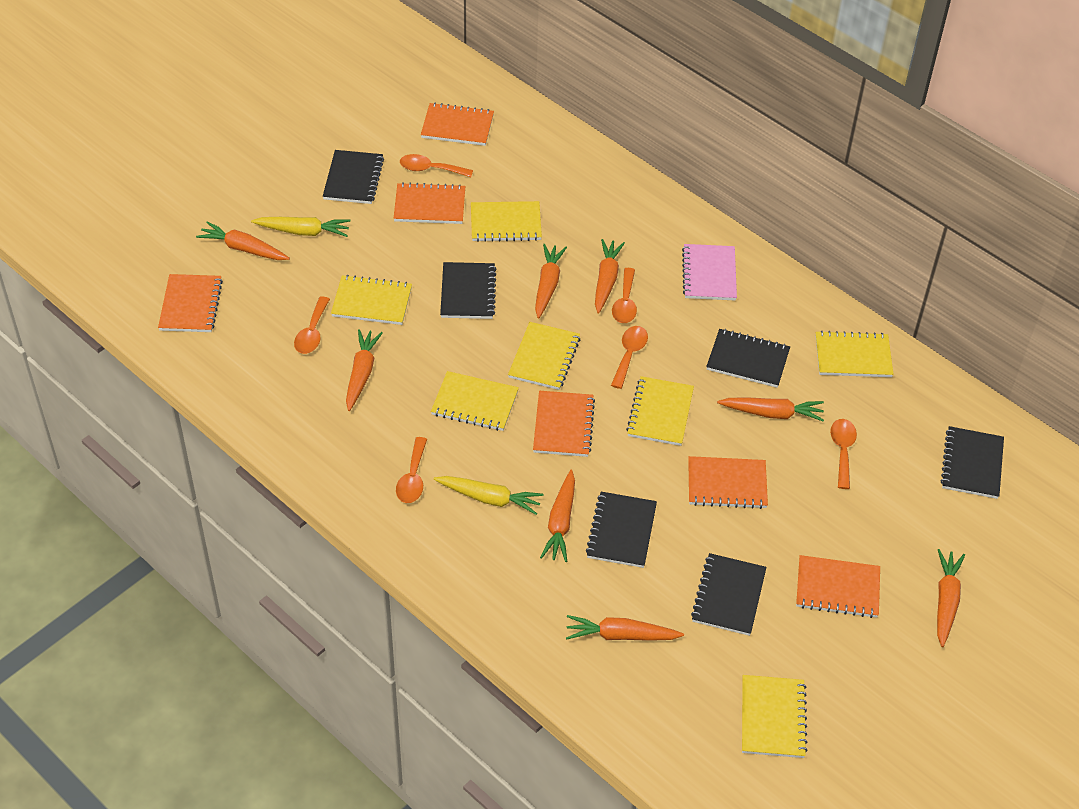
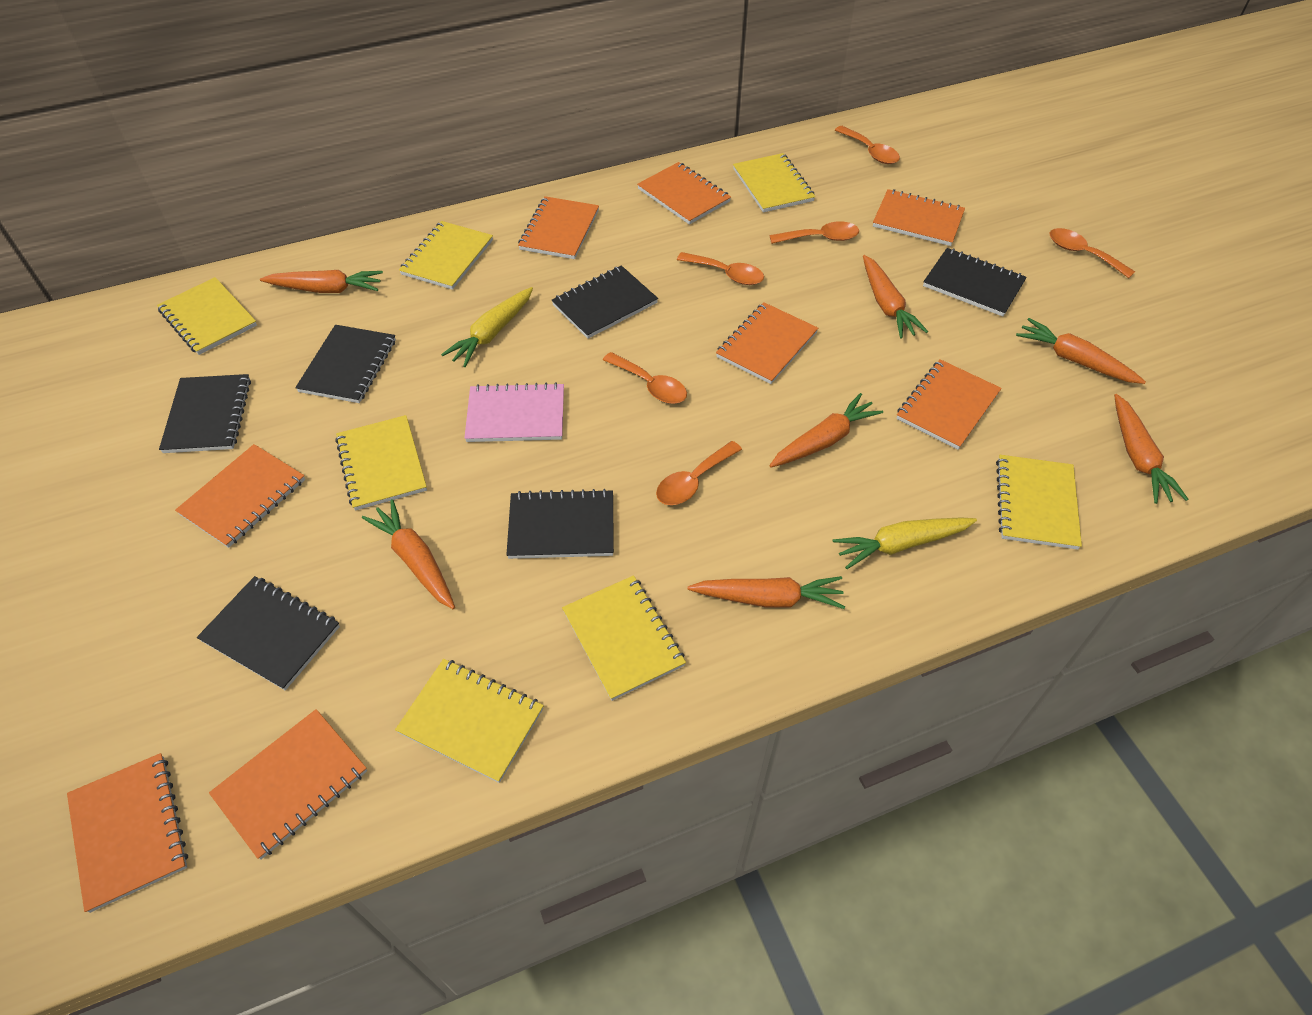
orange carrot: 8 -> 7
orange notebook: 6 -> 8

